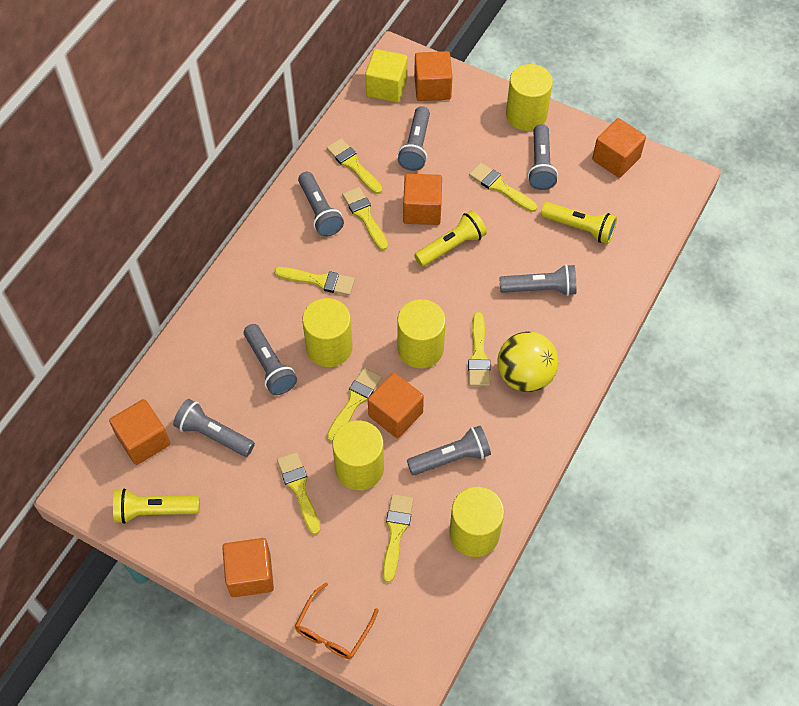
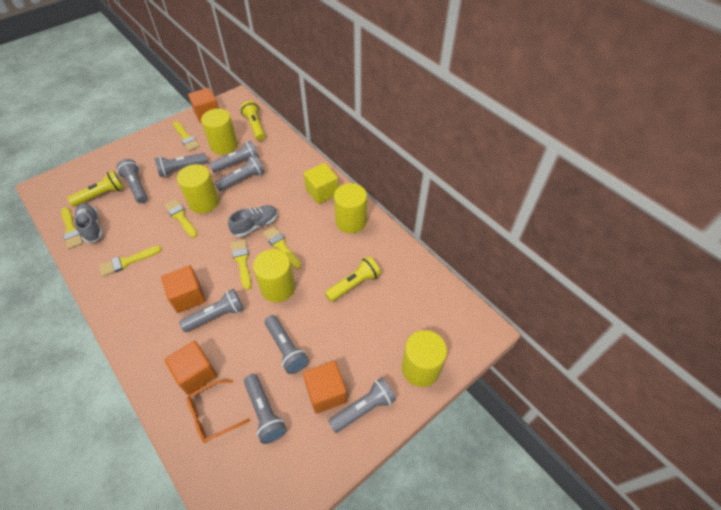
grey flashlight: 7 -> 8
grey shoe: 0 -> 2
orange cube: 6 -> 4
yellow ball: 1 -> 0
yellow brush: 8 -> 6

